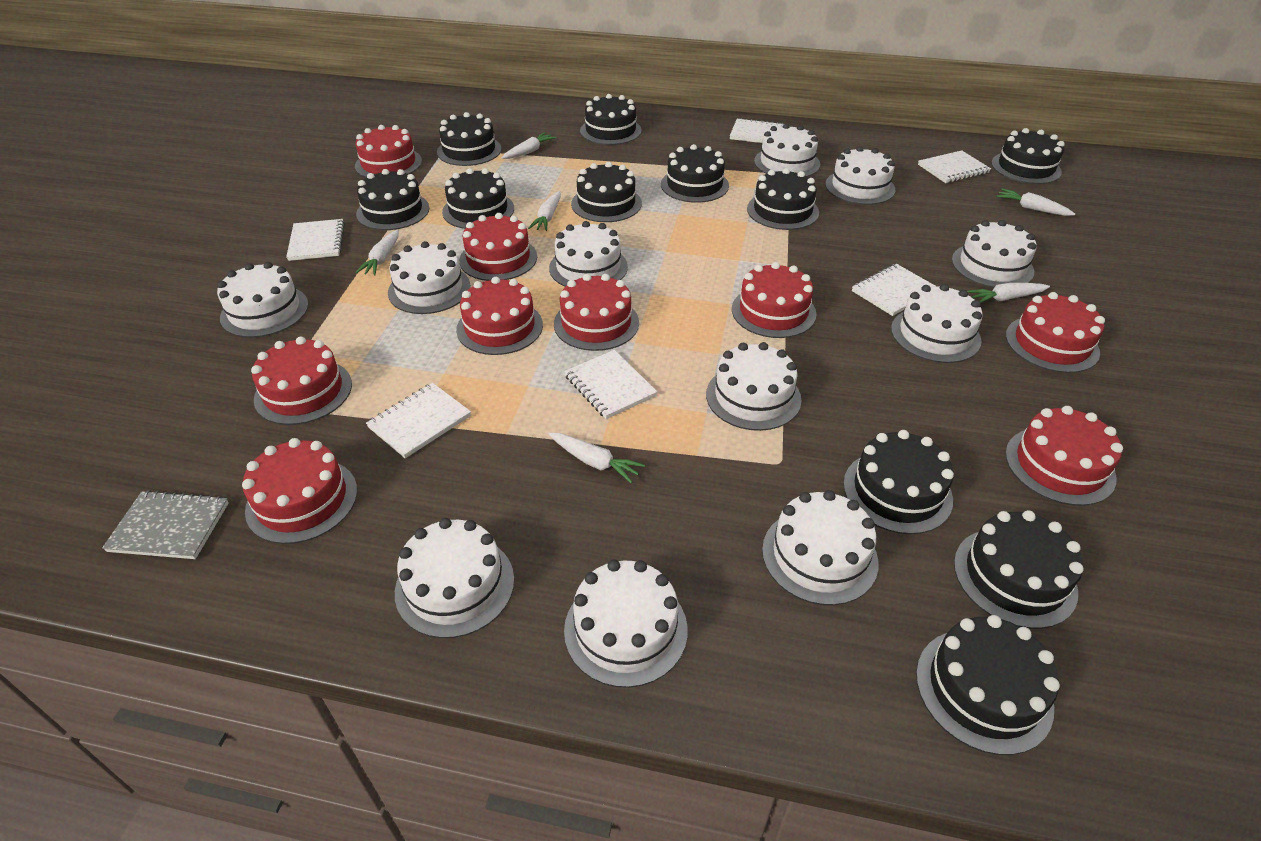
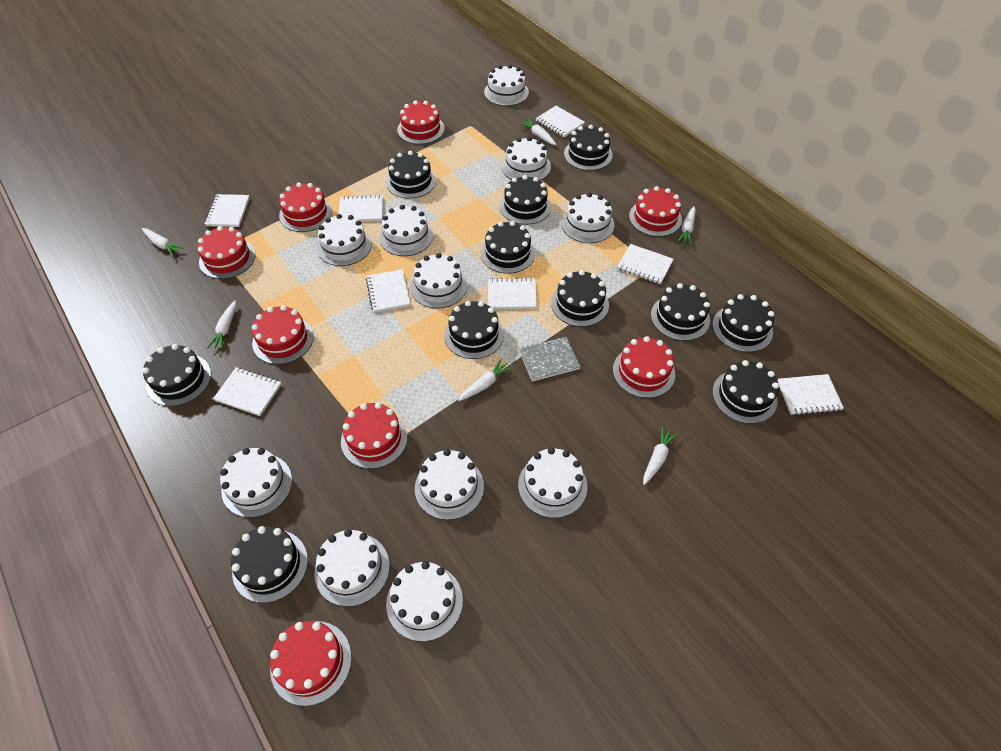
red cake: 9 -> 8
white notebook: 6 -> 8

